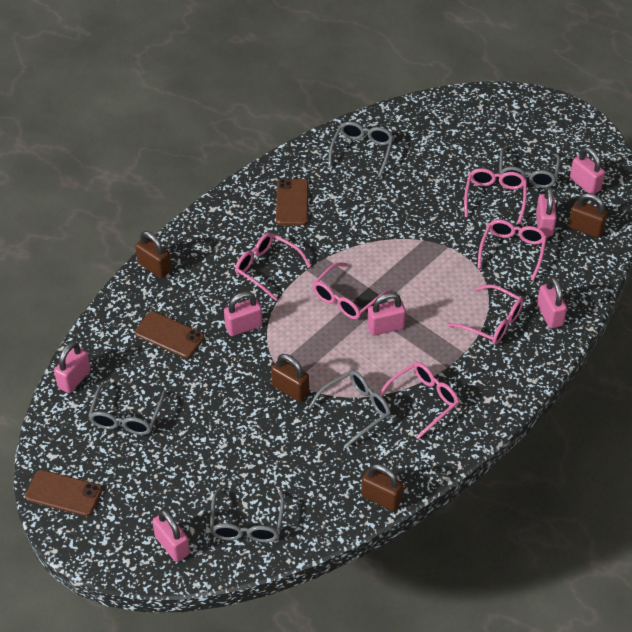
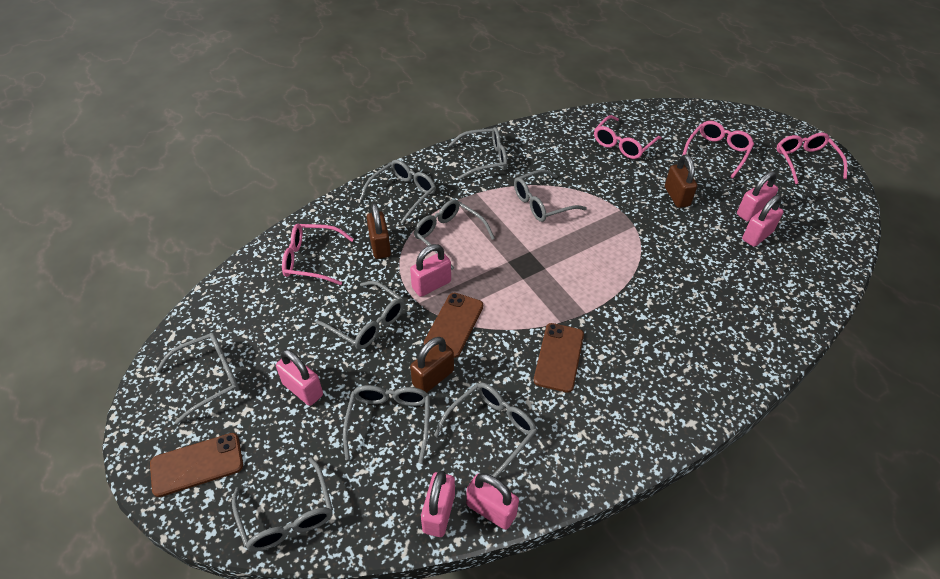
brown padlock: 4 -> 3
grey glasses: 5 -> 9
pink glasses: 6 -> 4
pink padlock: 7 -> 6

